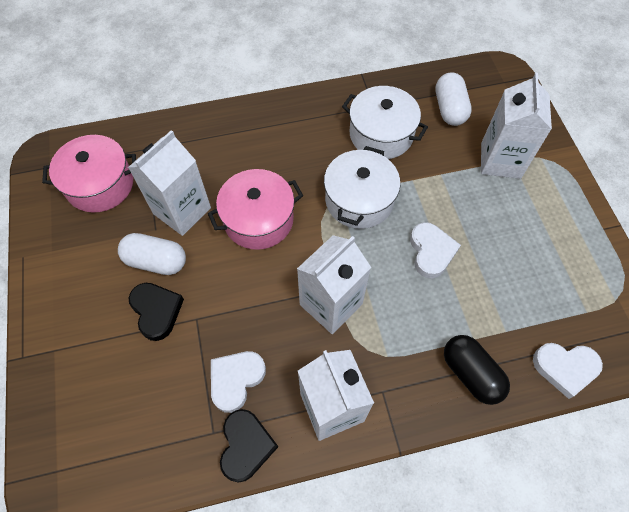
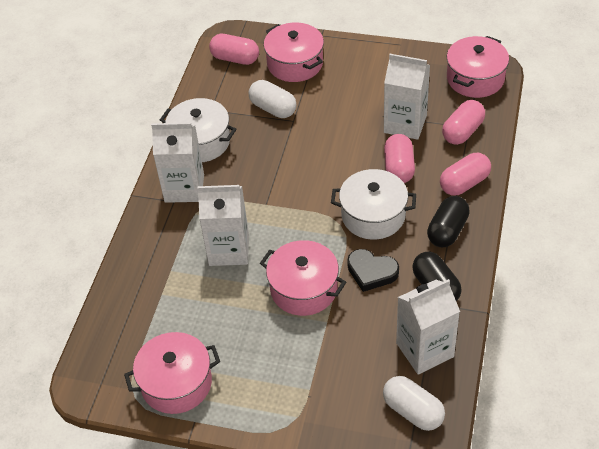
black capsule: 1 -> 2
black heart: 2 -> 1
pink capsule: 0 -> 4
pink pot: 2 -> 4
white heart: 3 -> 0

